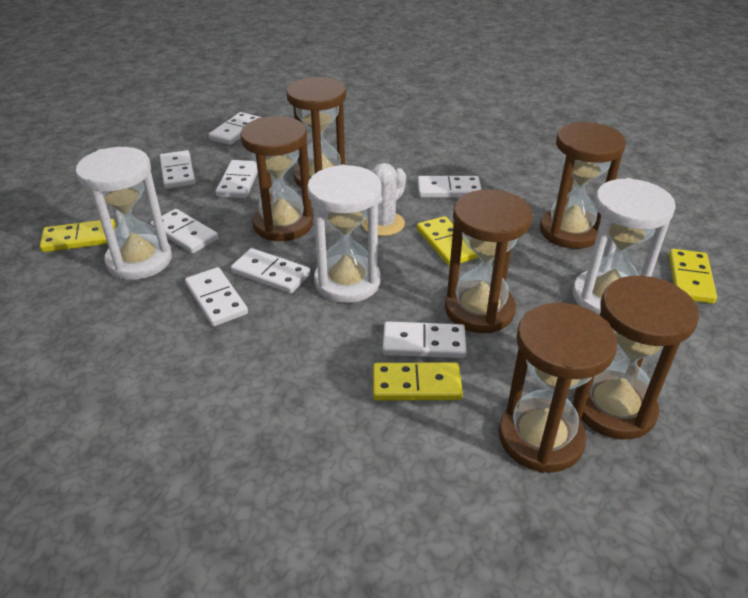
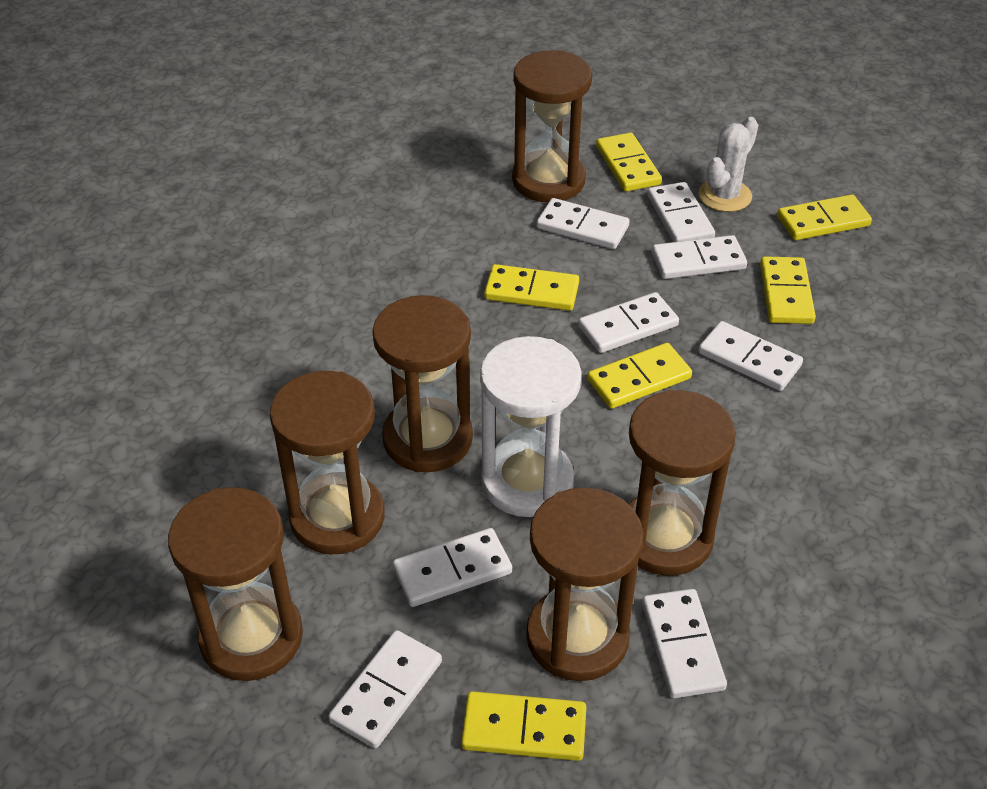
white hourglass: 3 -> 1
yellow domino: 4 -> 6

